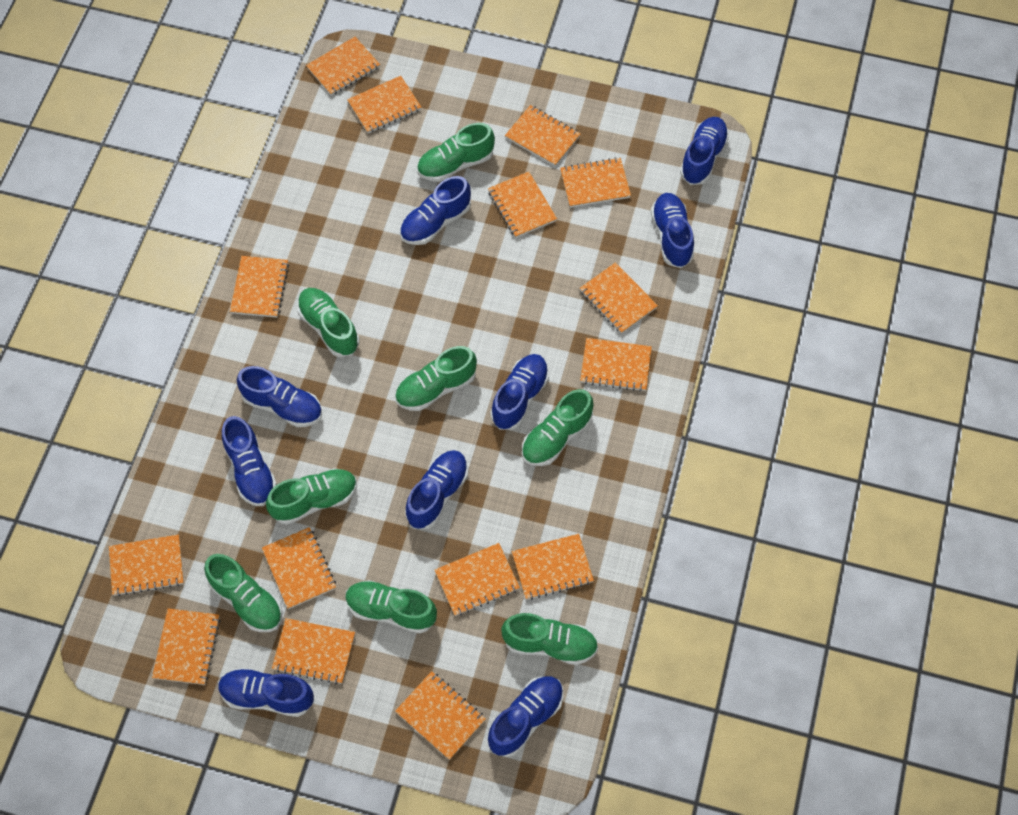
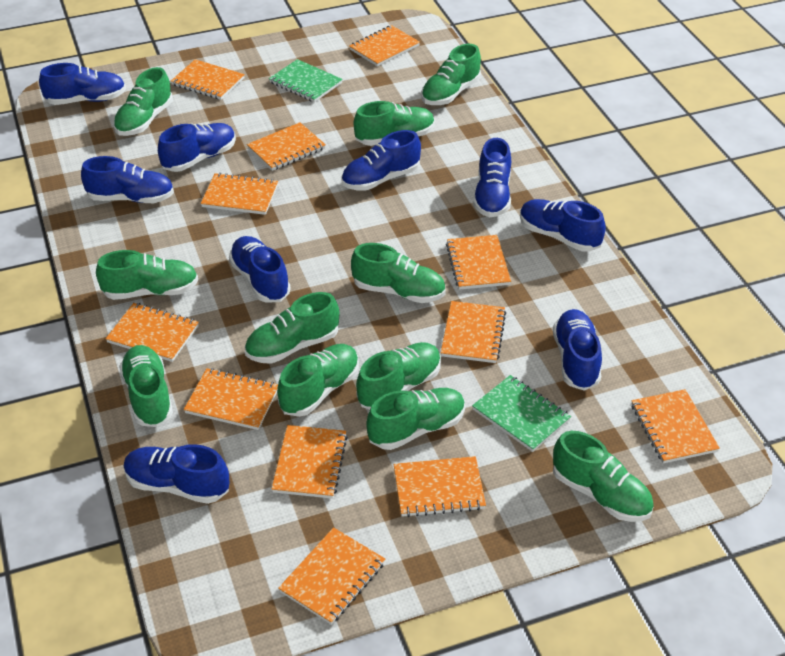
green notebook: 0 -> 2
green shoe: 8 -> 11
orange notebook: 15 -> 12

